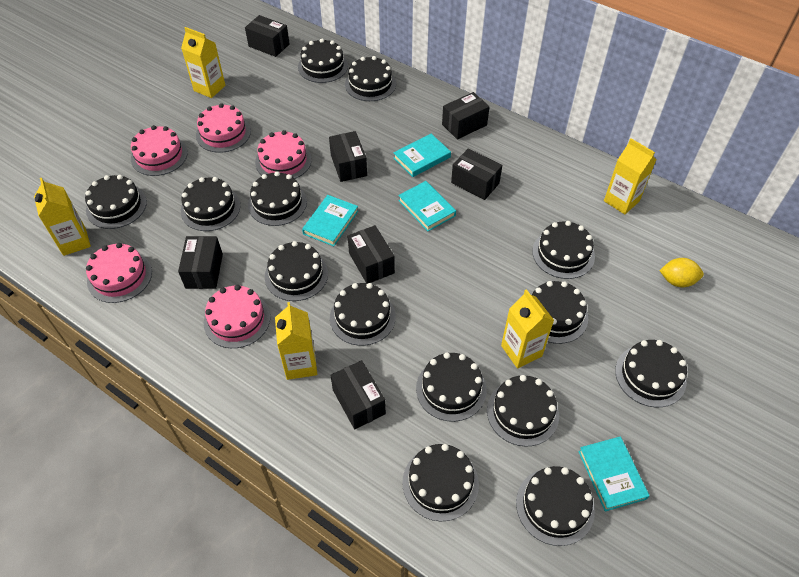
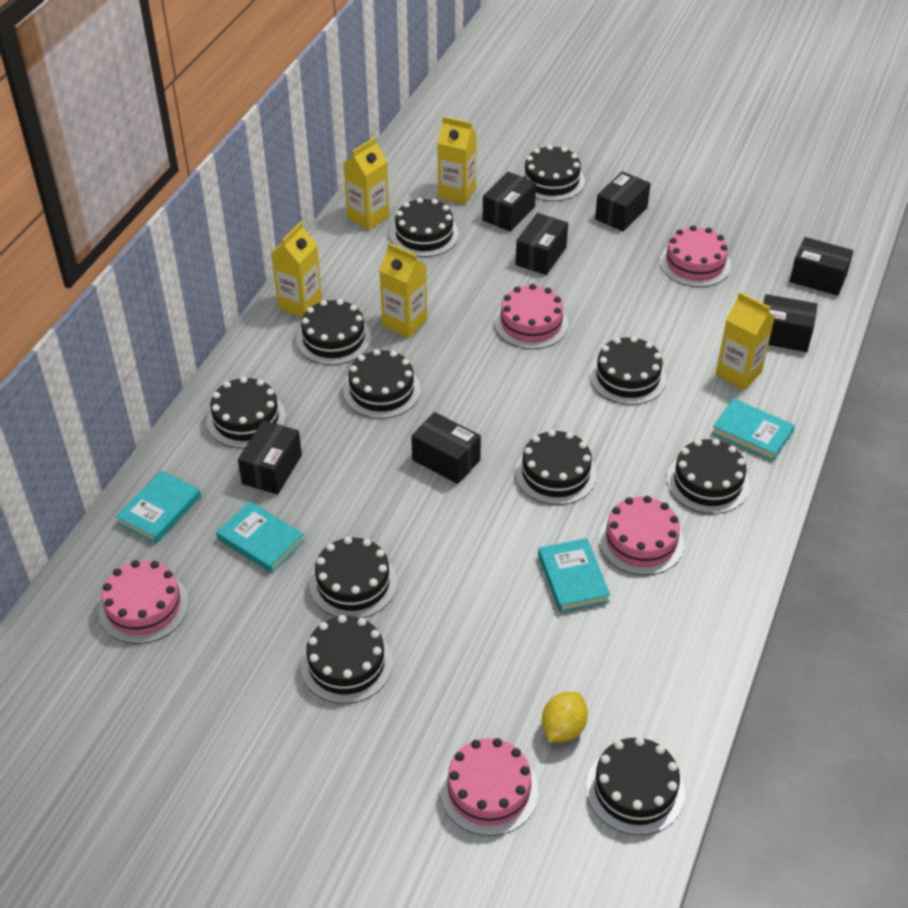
black cake: 14 -> 11

